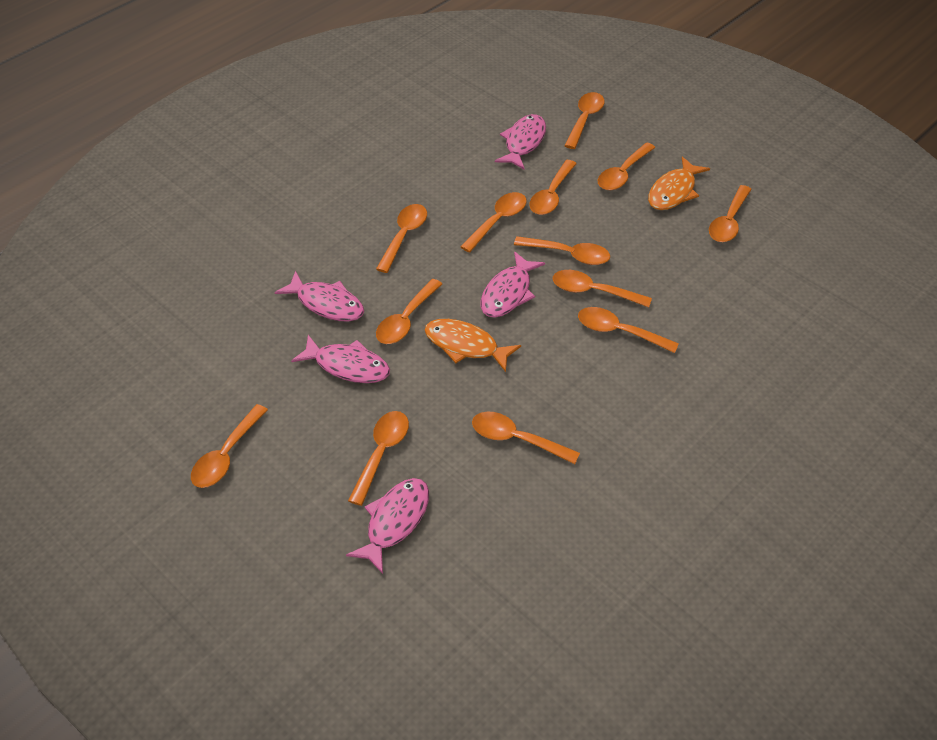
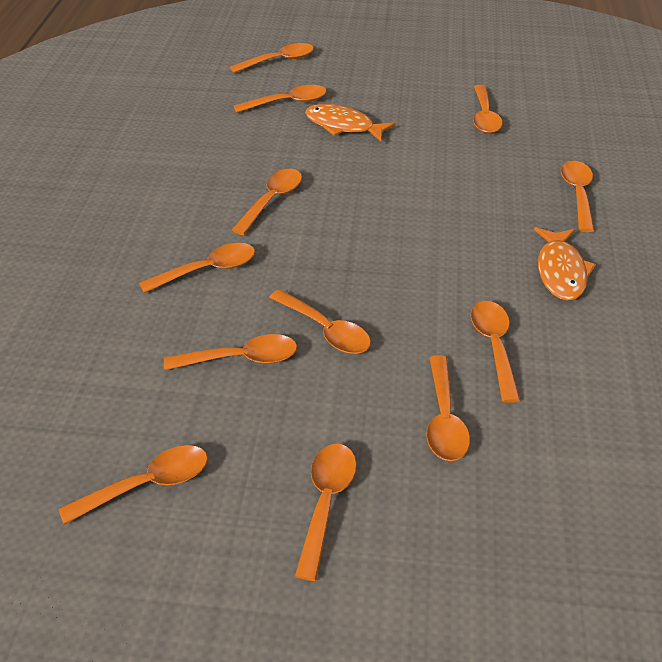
orange spoon: 13 -> 12
pink fish: 5 -> 0

